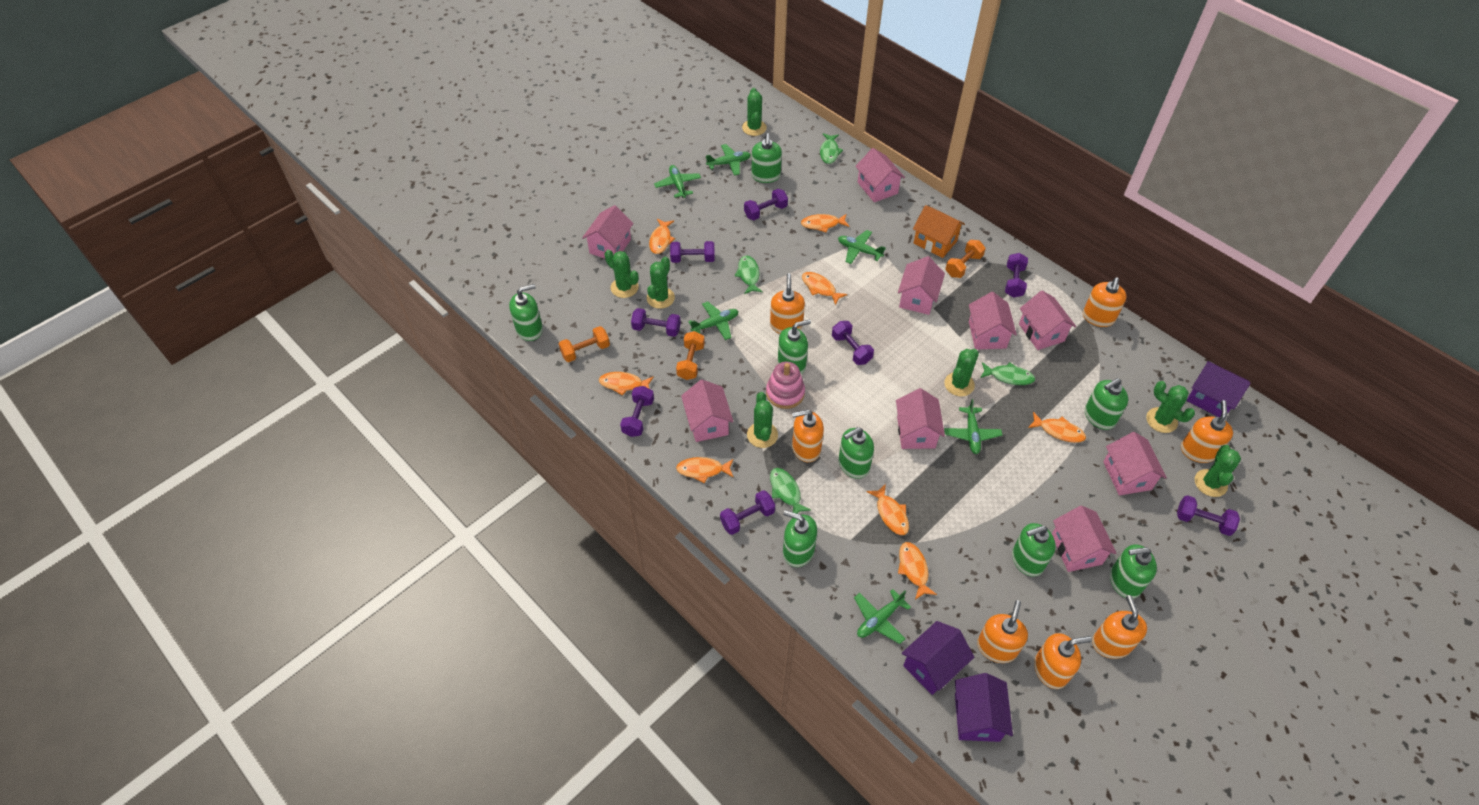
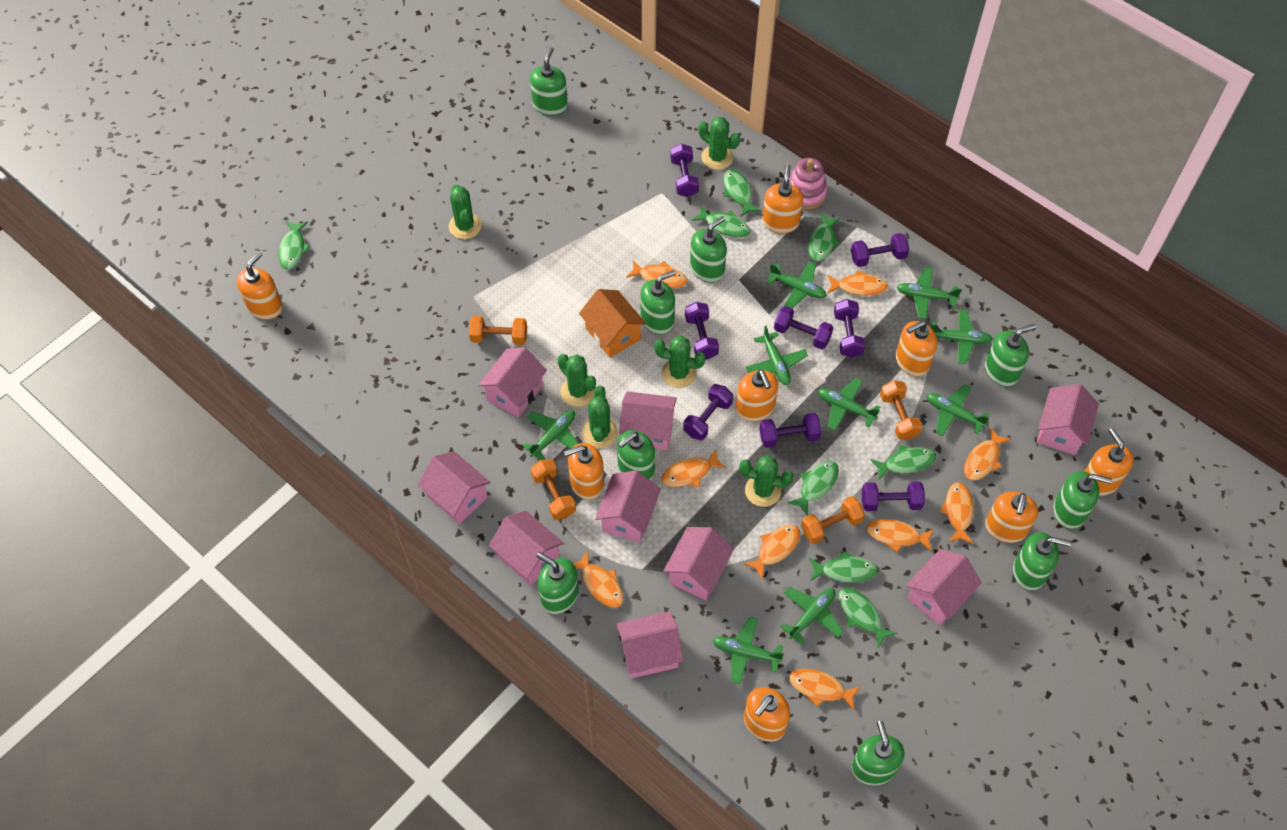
green cactus: 7 -> 6
green fish: 4 -> 8
green plane: 6 -> 9
green soap dispenser: 8 -> 9
orange dumbbell: 3 -> 4
orange fish: 8 -> 9
orange soap dispenser: 7 -> 8
purple house: 3 -> 0

